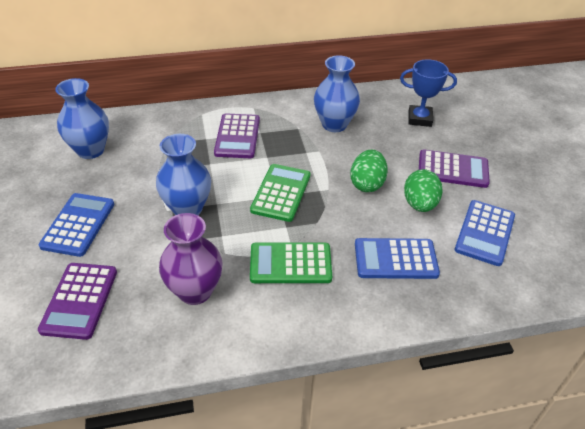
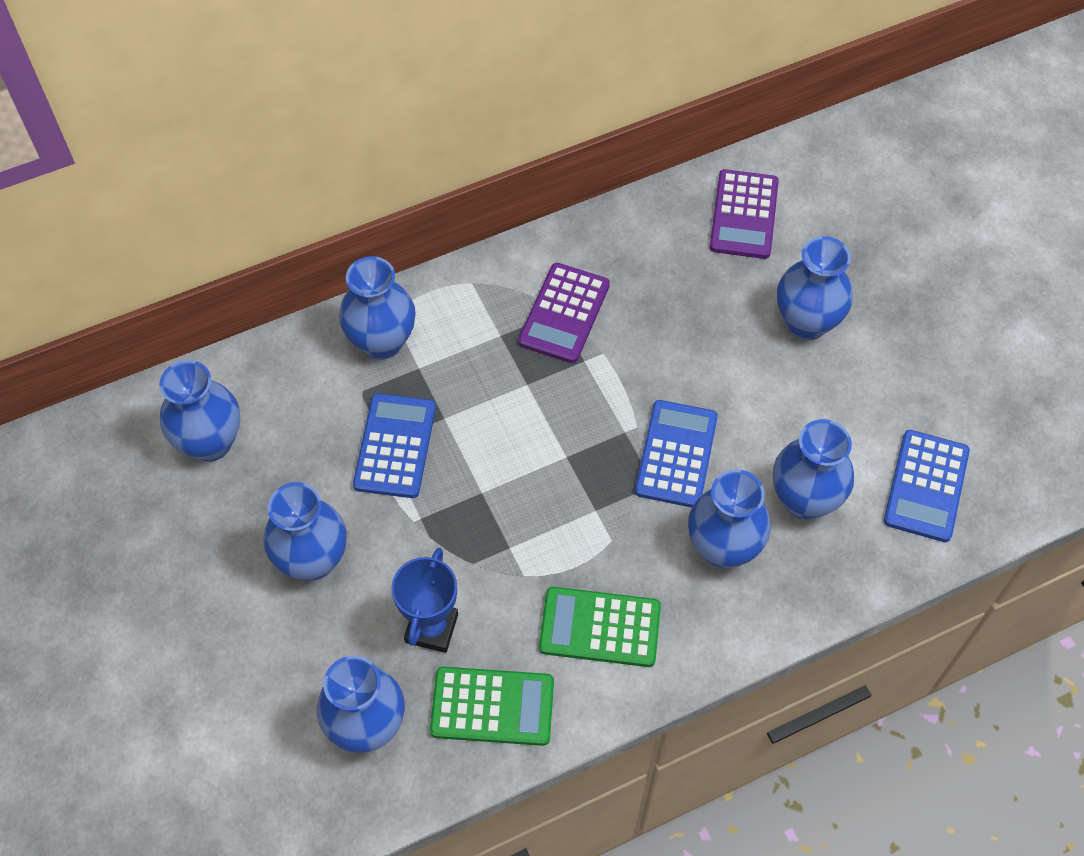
blue vase: 3 -> 7
green egg: 2 -> 0
purple calculator: 3 -> 2
purple vase: 1 -> 0

